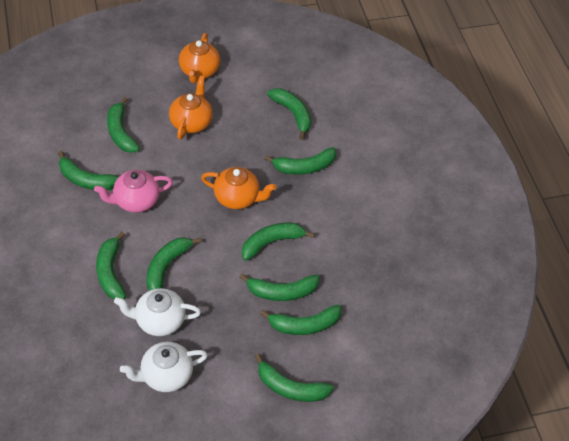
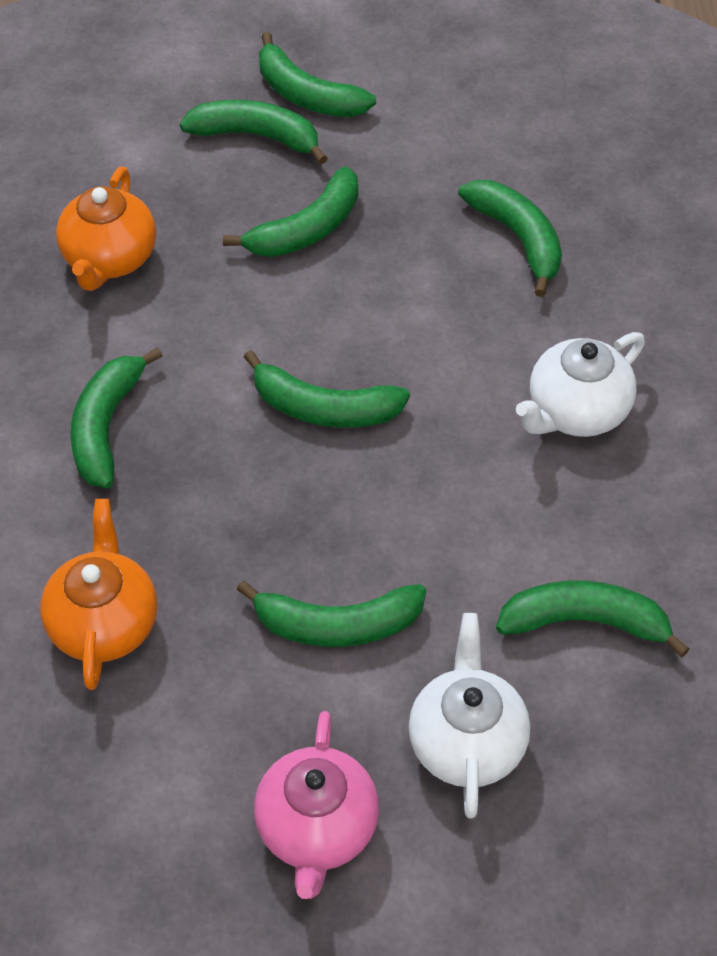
green banana: 10 -> 8
orange teapot: 3 -> 2

